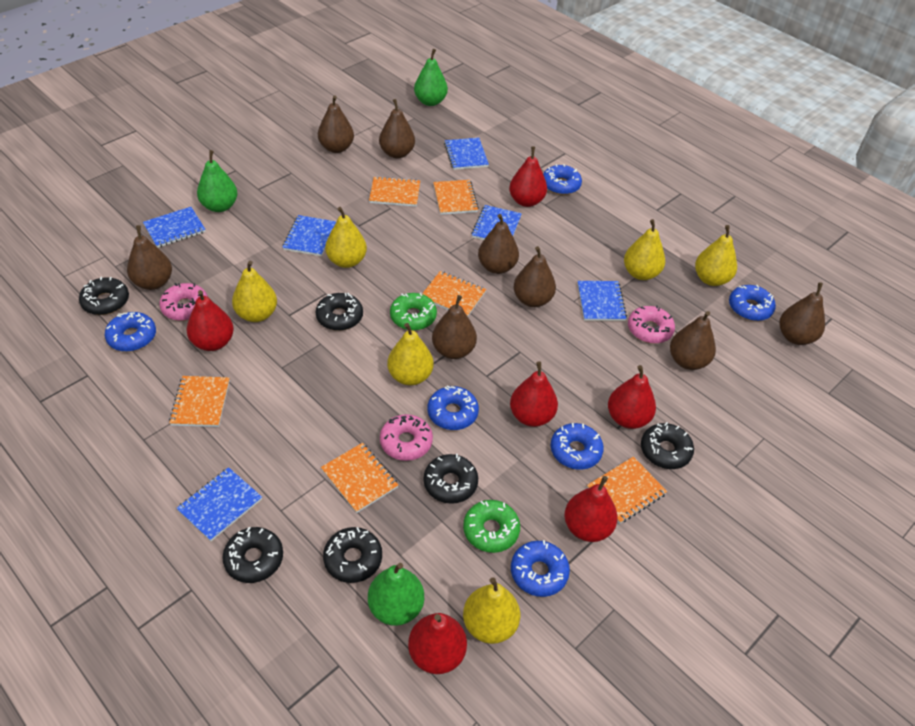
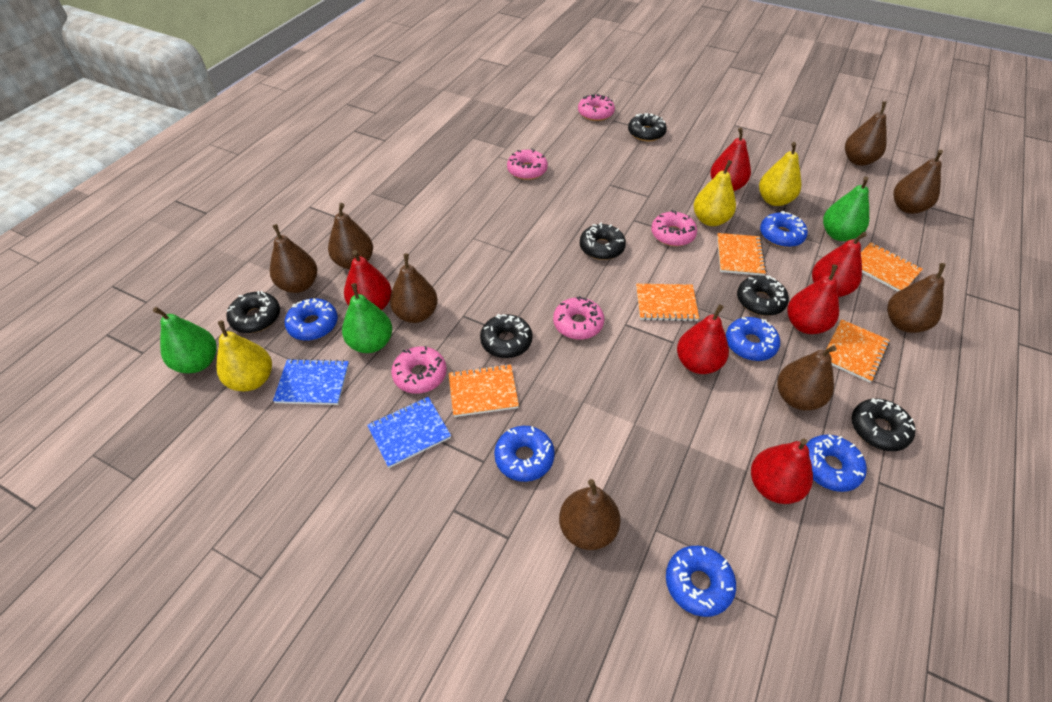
blue notebook: 6 -> 2
green donut: 2 -> 0
orange notebook: 6 -> 5
pink donut: 3 -> 5
yellow pear: 6 -> 3

